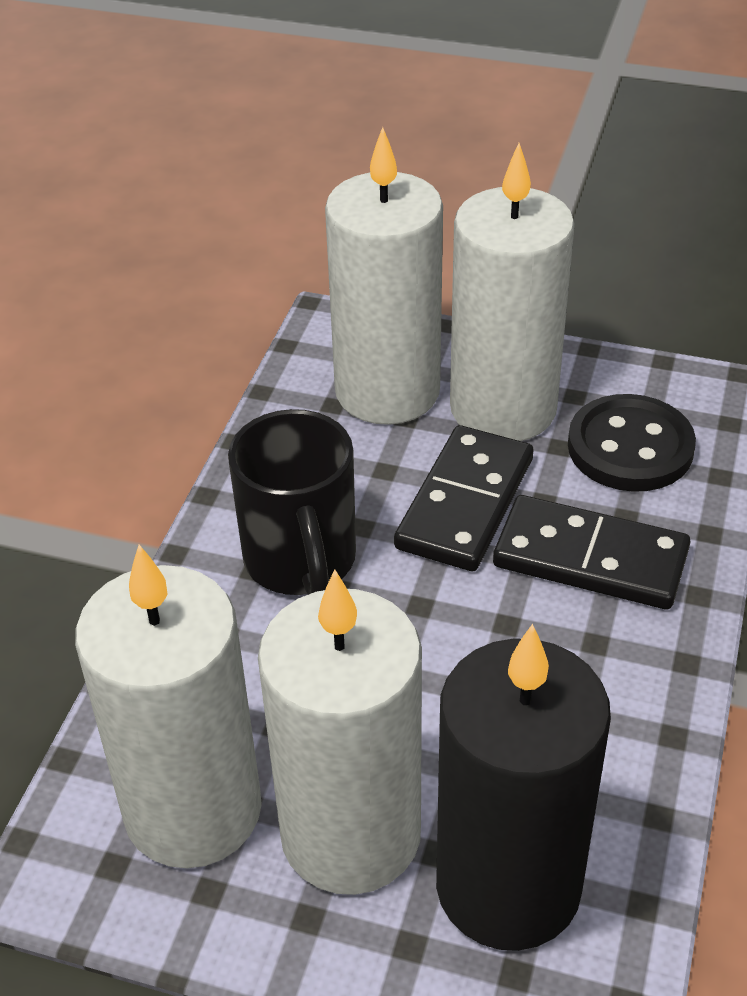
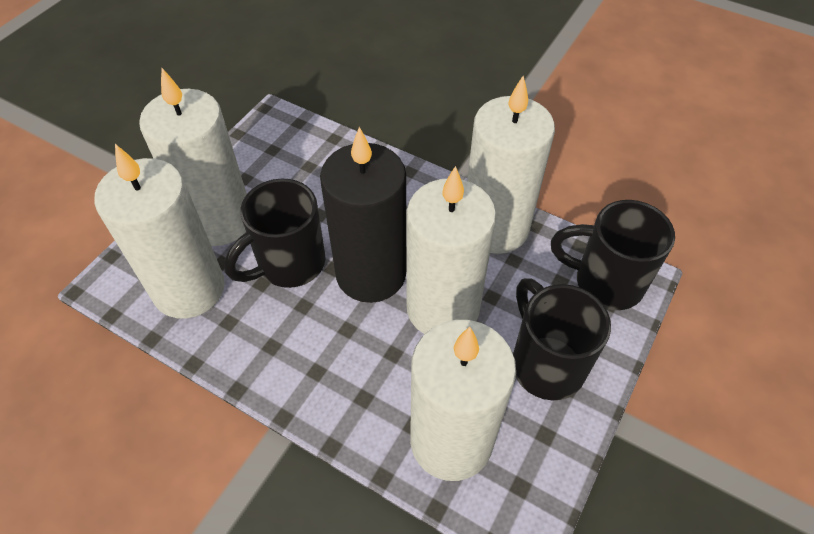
black button: 1 -> 0
black domino: 2 -> 0
black mug: 1 -> 3
white candle: 4 -> 5

